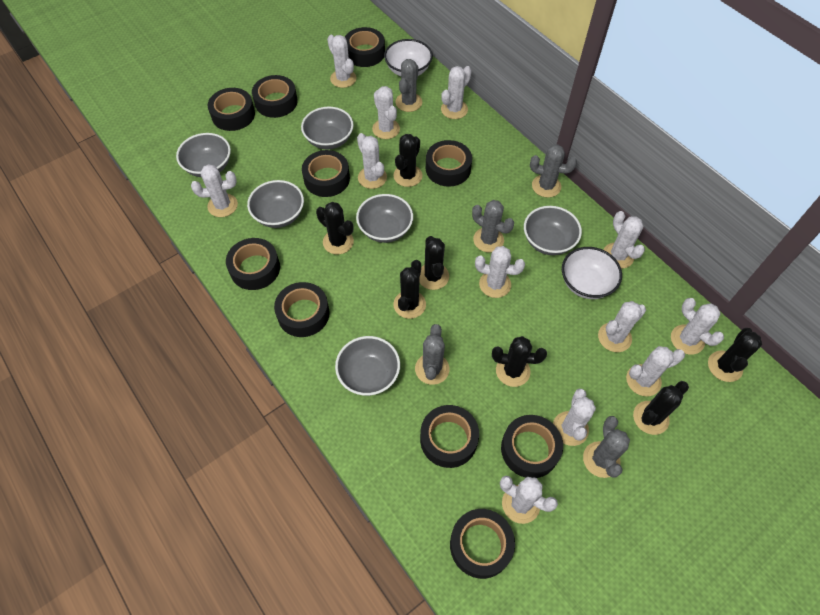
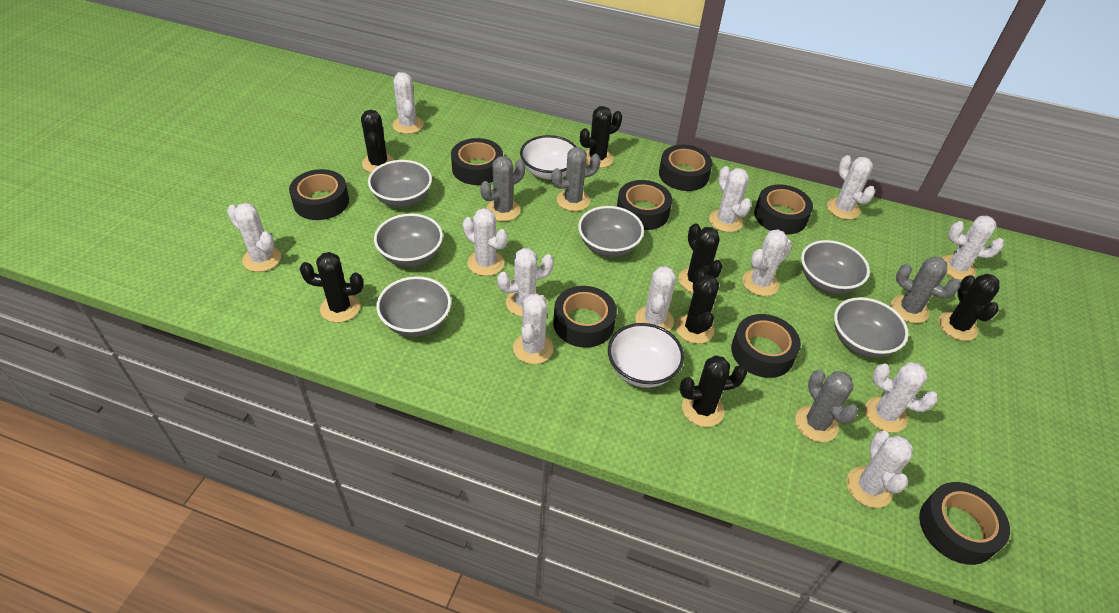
black tape: 10 -> 8
grey cactus: 5 -> 4

